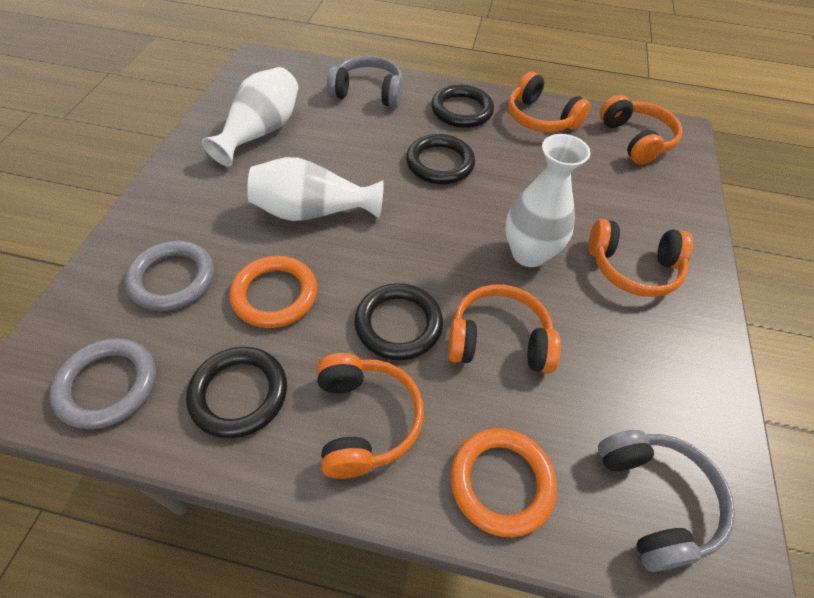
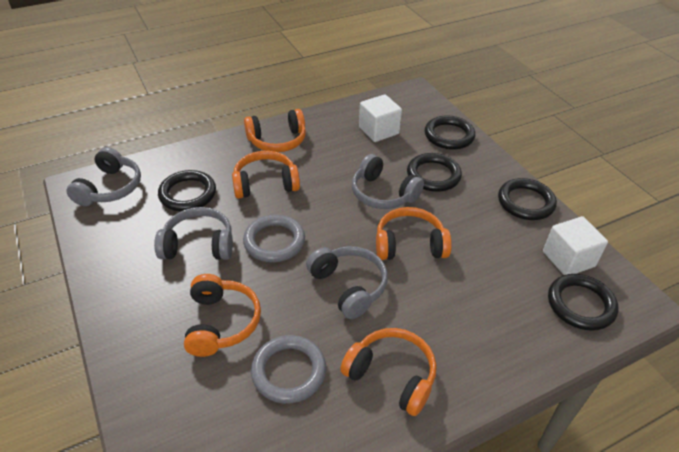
black ring: 4 -> 5
grey headphones: 2 -> 4
orange ring: 2 -> 0
white cube: 0 -> 2
white vase: 3 -> 0

